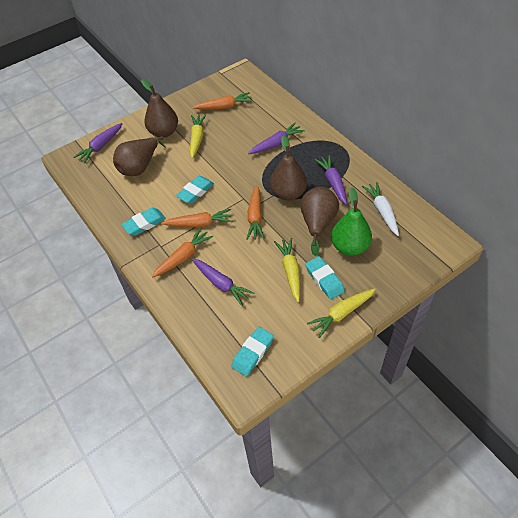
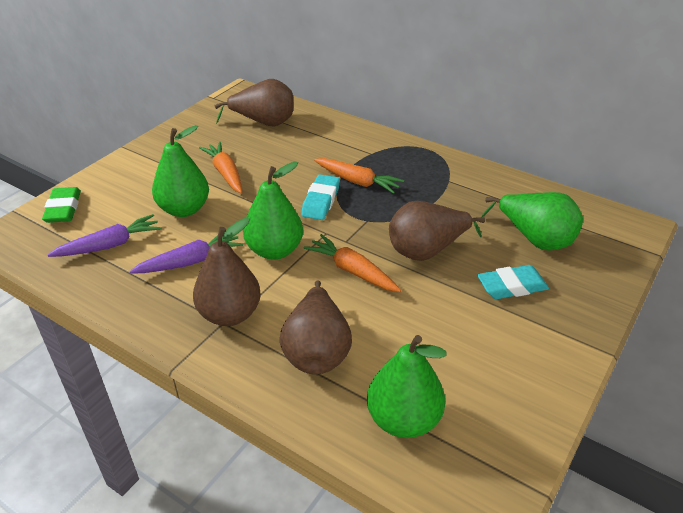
green eraser: 0 -> 1
green pear: 1 -> 4
orange carrot: 4 -> 3
purple carrot: 4 -> 2
turquoise eraser: 4 -> 2
white carrot: 1 -> 0
yellow carrot: 3 -> 0

